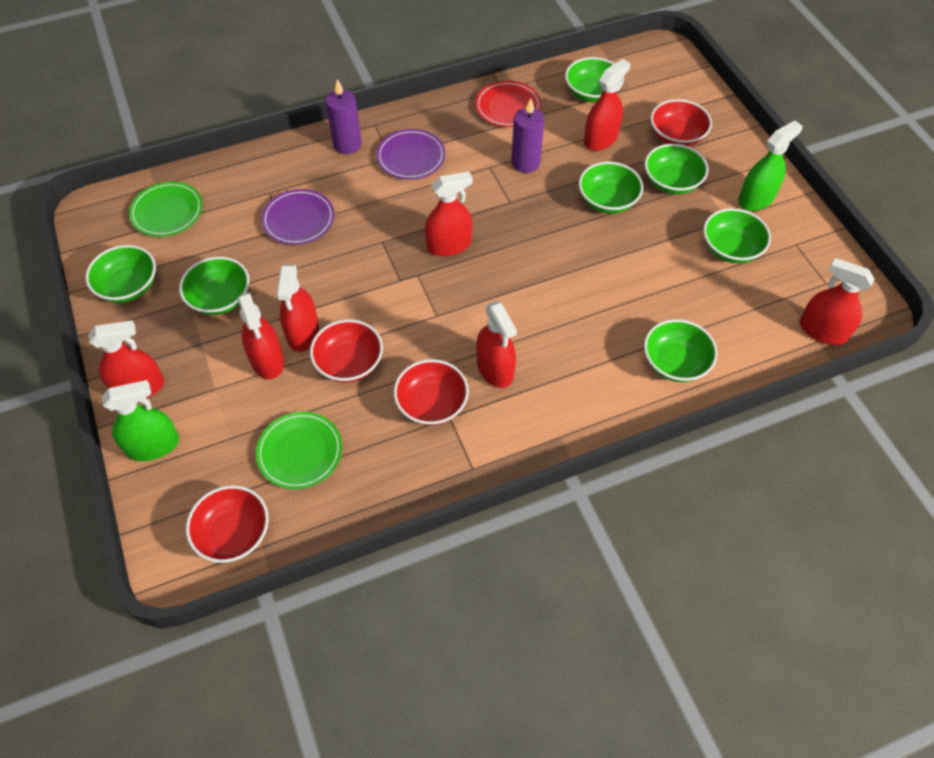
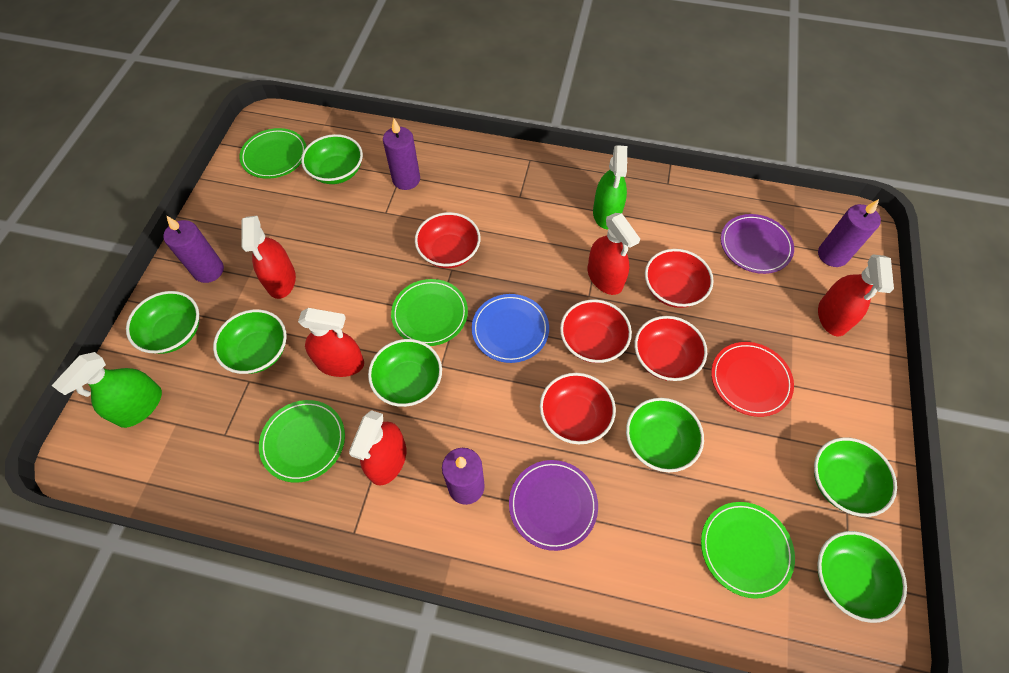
blue plate: 0 -> 1
green plate: 2 -> 4
purple candle: 2 -> 4
red bowl: 4 -> 5
red spray bottle: 7 -> 5

